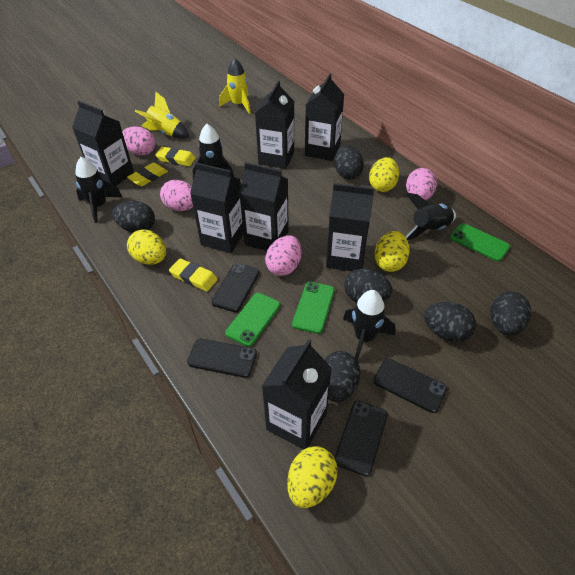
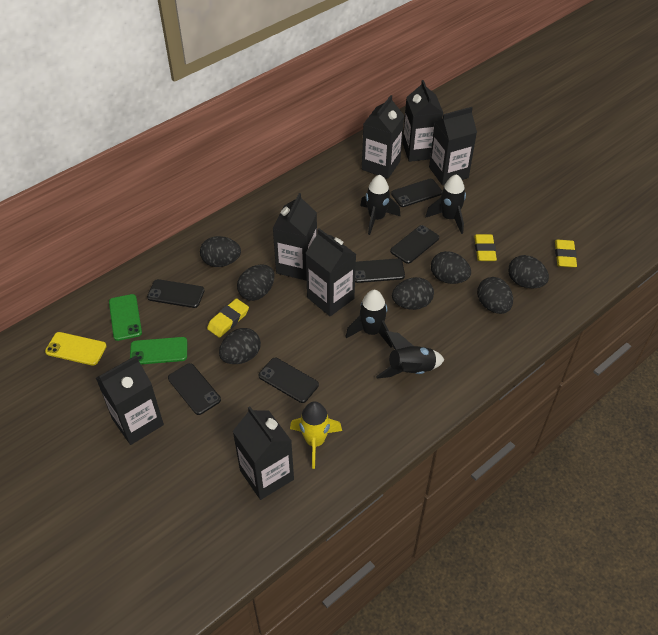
black egg: 6 -> 7
black phone: 4 -> 6
green phone: 3 -> 2
pink egg: 4 -> 0
yellow egg: 4 -> 0
yellow phone: 0 -> 1
yellow rocket: 2 -> 1

